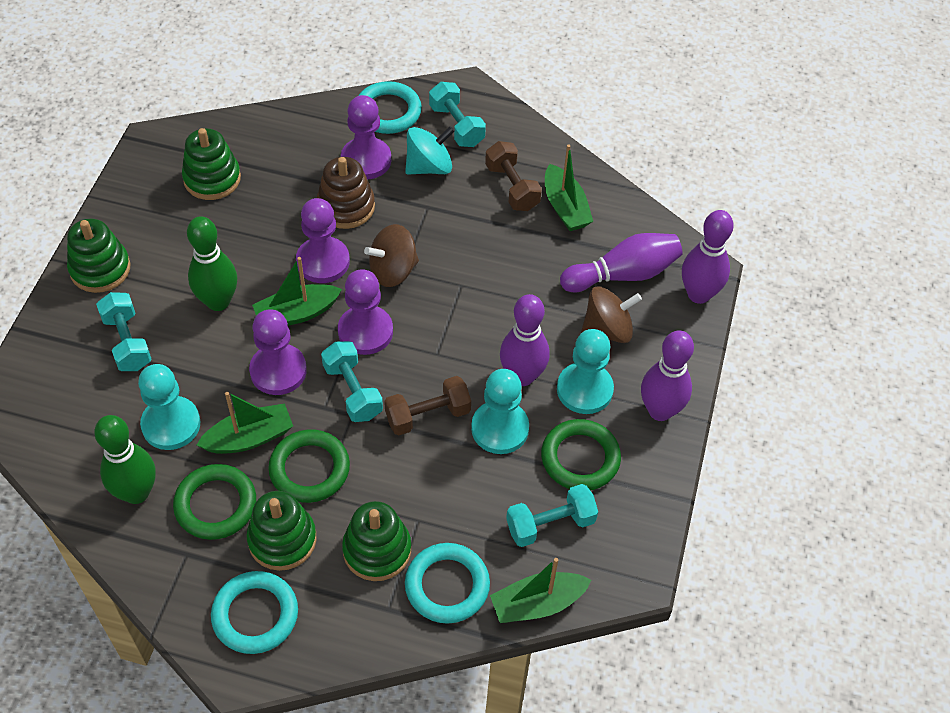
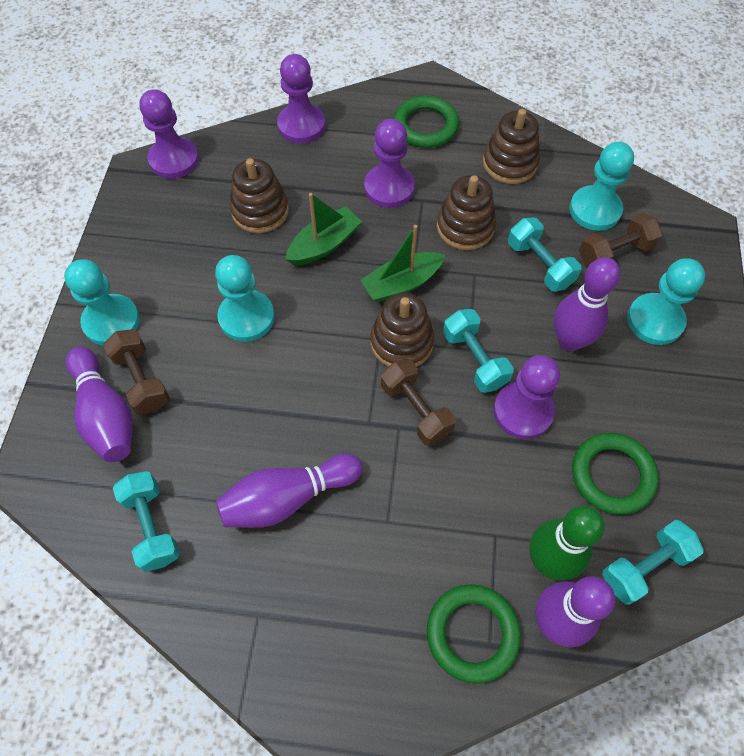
brown dumbbell: 2 -> 3
brown spinning top: 2 -> 0
brown stacking toy: 1 -> 4
green boat: 4 -> 2
green bowling pin: 2 -> 1
green stacking toy: 4 -> 0
turquoise pawn: 3 -> 4
turquoise ring: 3 -> 0
turquoise spinning top: 1 -> 0

